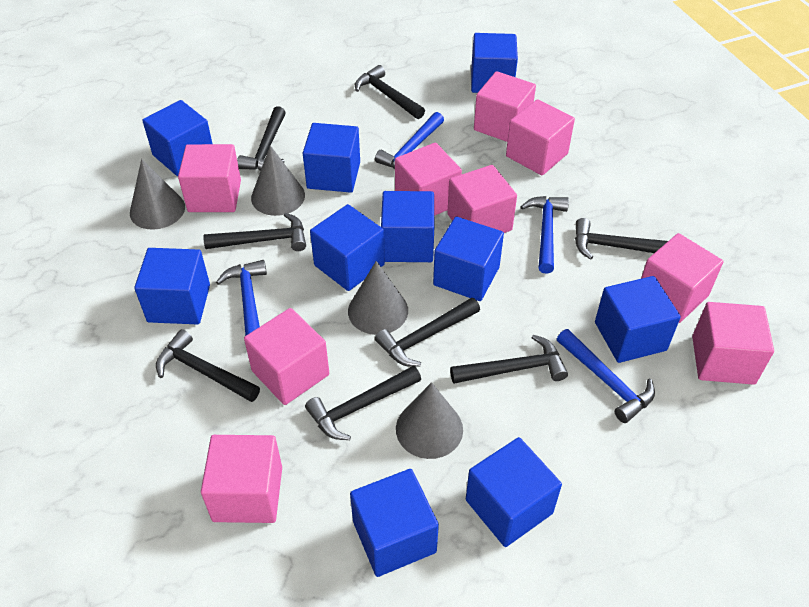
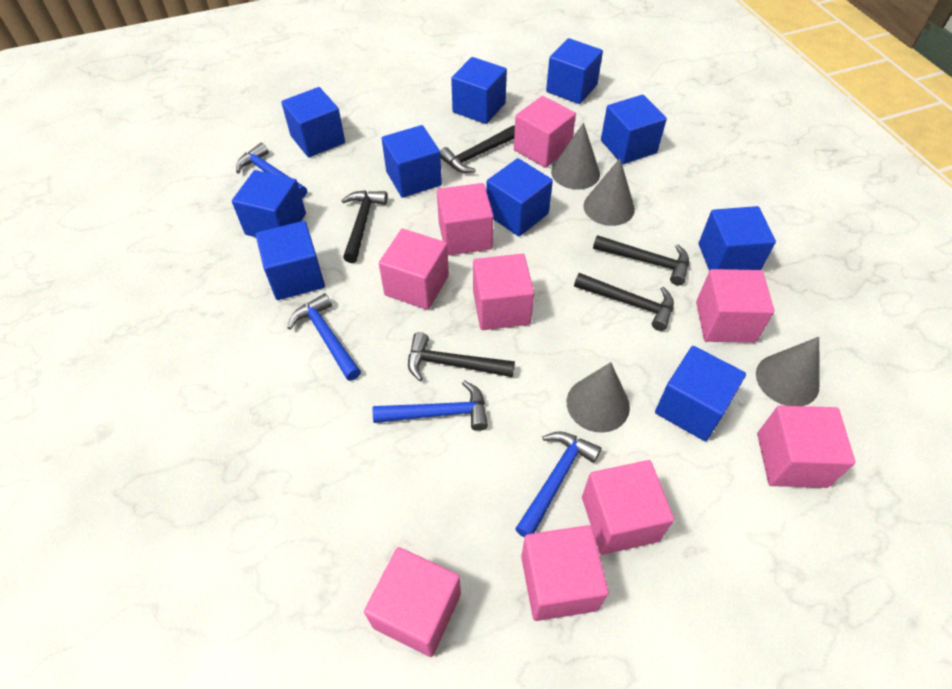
black hammer: 8 -> 5

